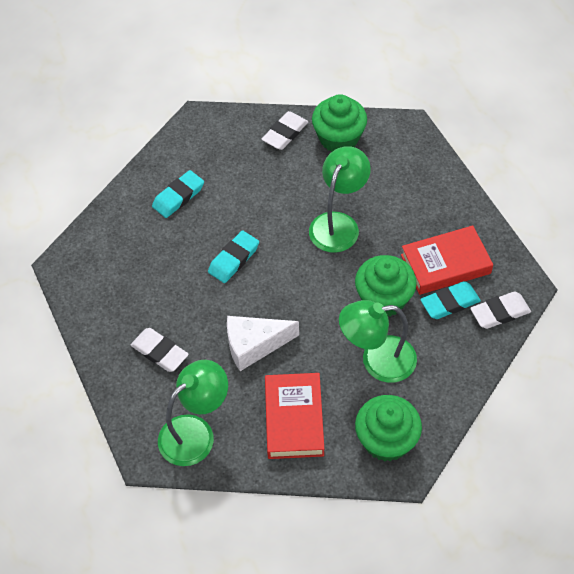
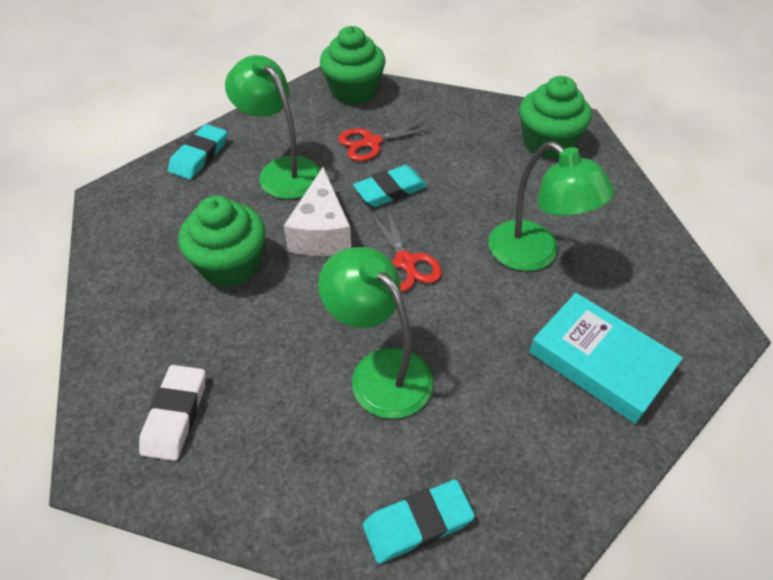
red book: 2 -> 0
red scissors: 0 -> 2
turquoise book: 0 -> 1
white eraser: 3 -> 1

